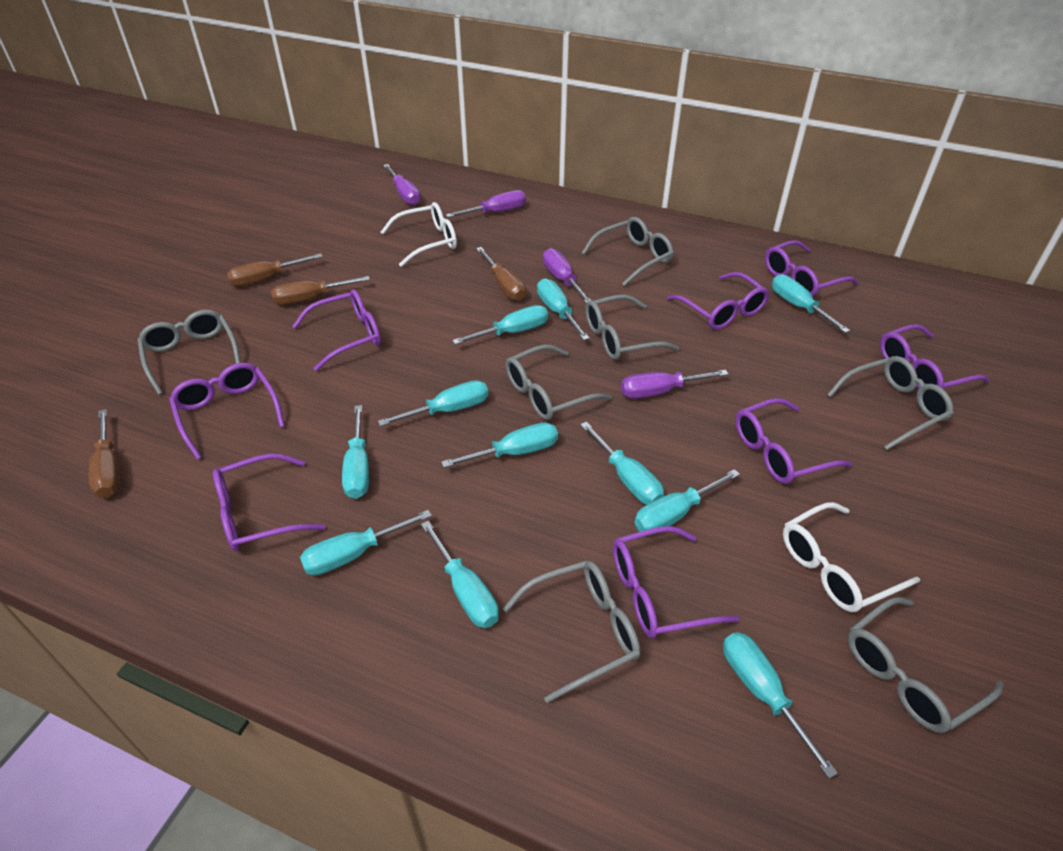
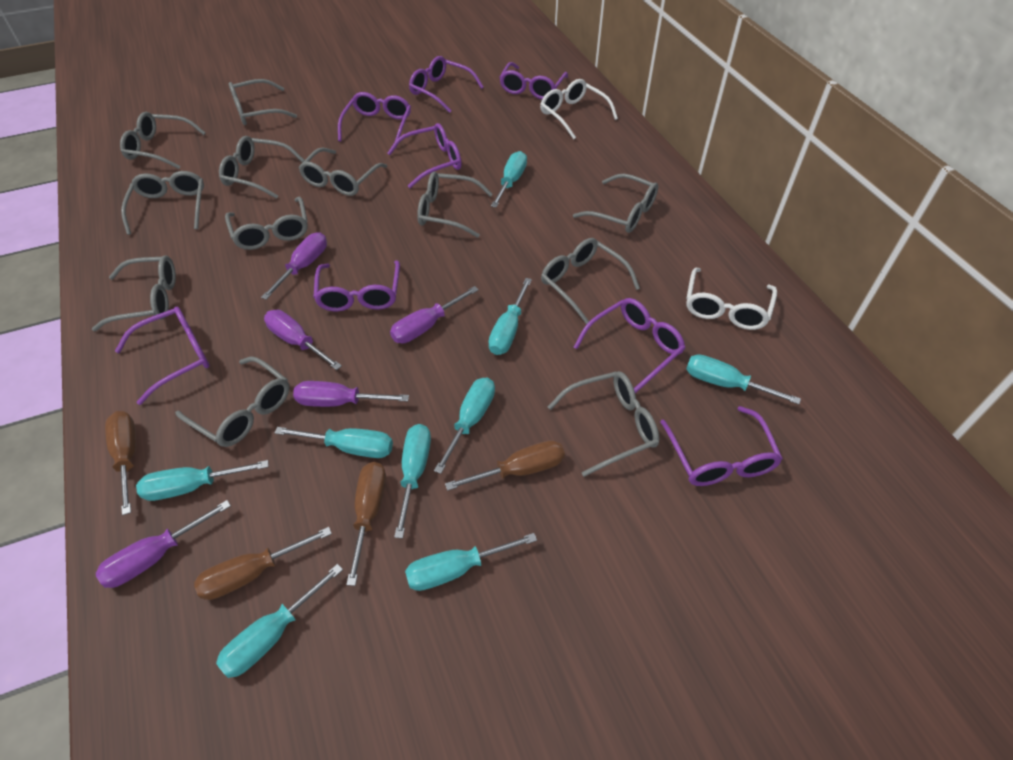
grey glasses: 7 -> 12
purple screwdriver: 4 -> 5
turquoise screwdriver: 11 -> 9

